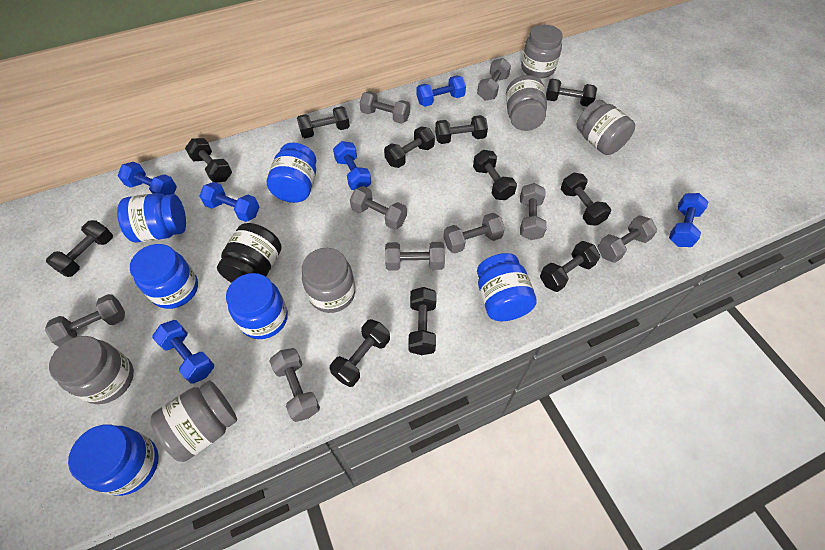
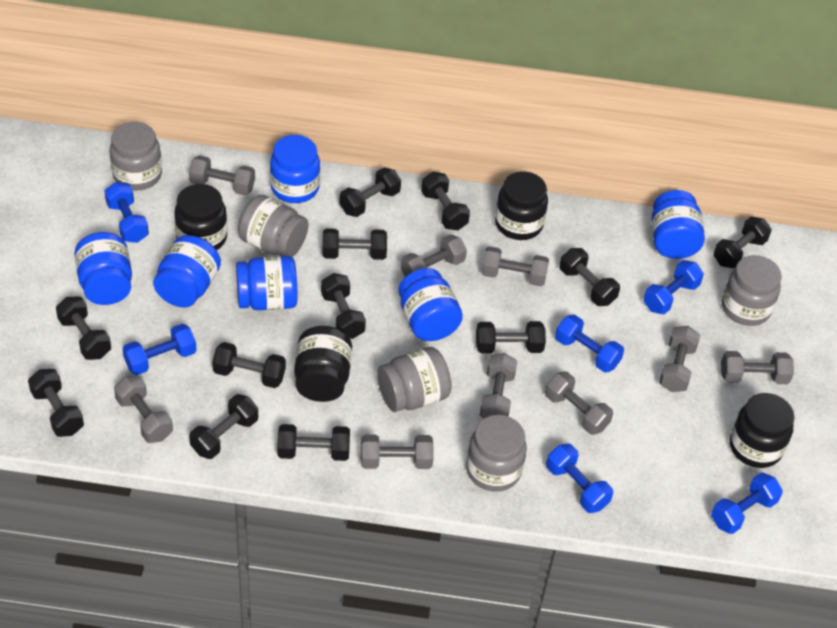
black dumbbell: 11 -> 12
black jar: 1 -> 4
grey jar: 6 -> 5

